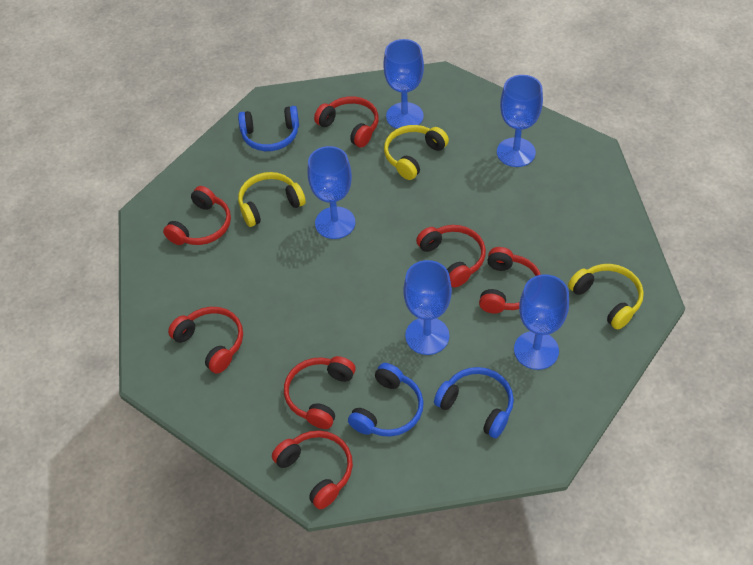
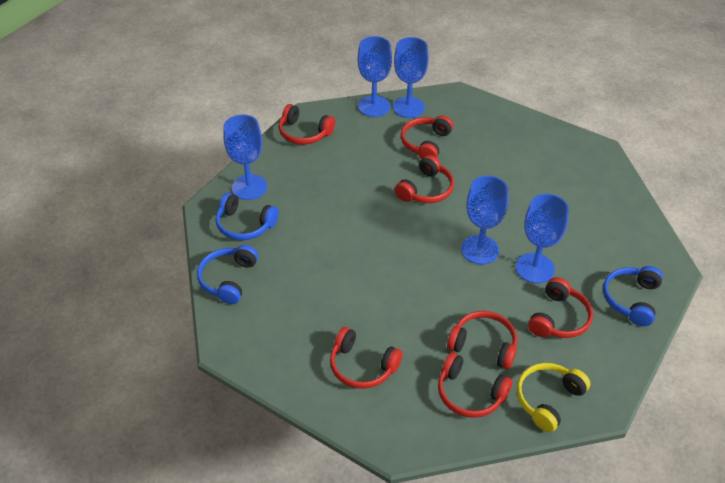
yellow headphones: 3 -> 1

